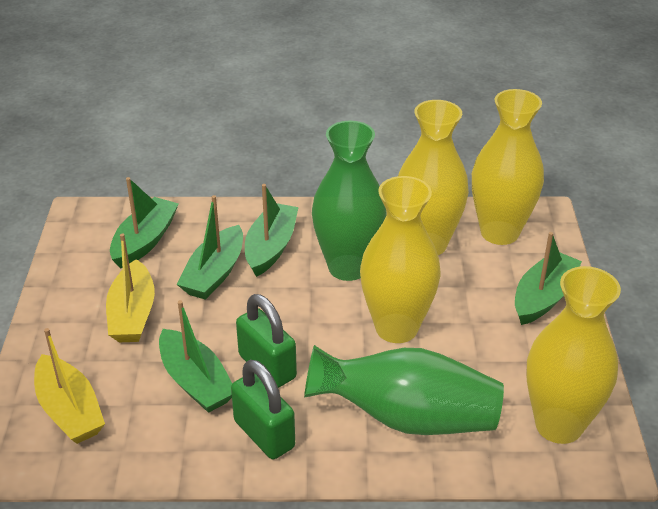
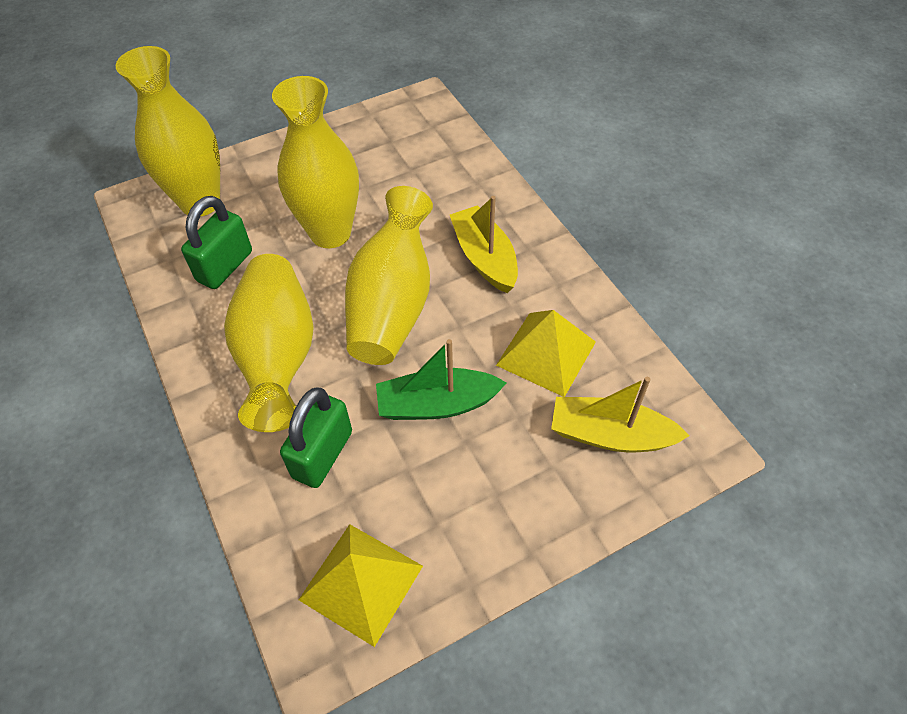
green boat: 5 -> 1
green vase: 2 -> 0
yellow pyramid: 0 -> 2

